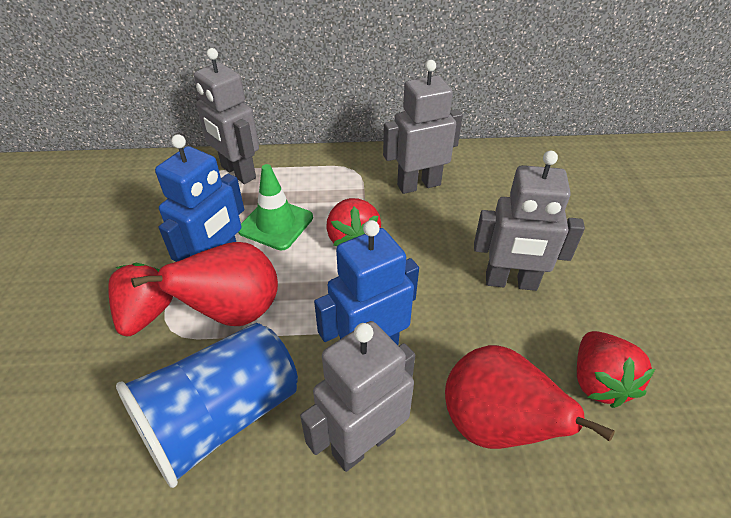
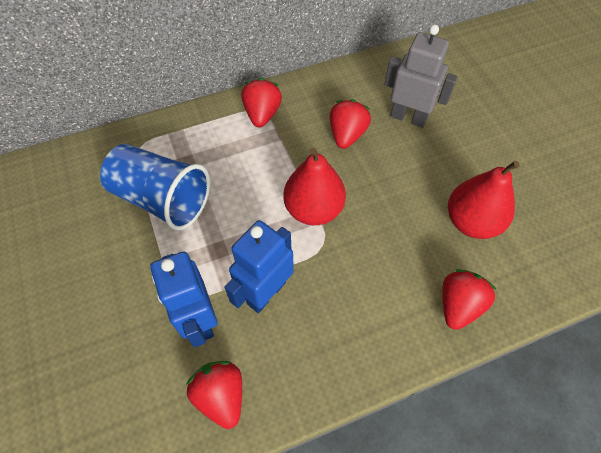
green traffic cone: 1 -> 0
grey robot: 4 -> 1
red strawberry: 3 -> 4

